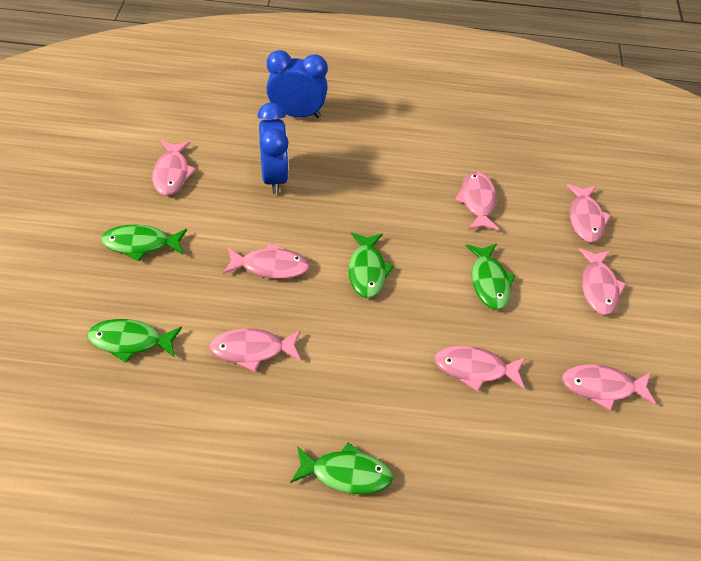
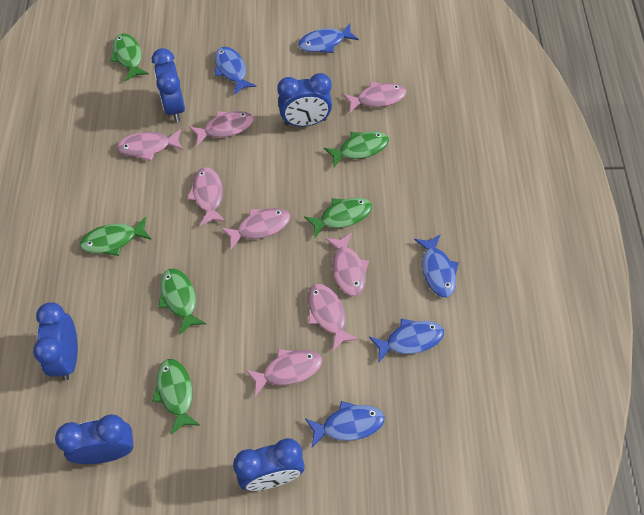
blue clock: 2 -> 5
blue fish: 0 -> 5
green fish: 5 -> 6

